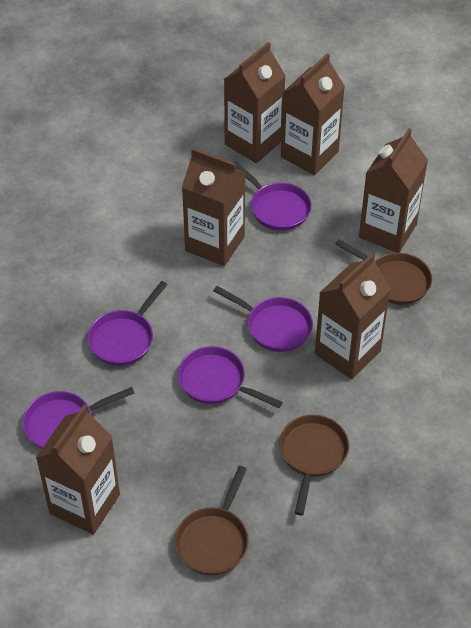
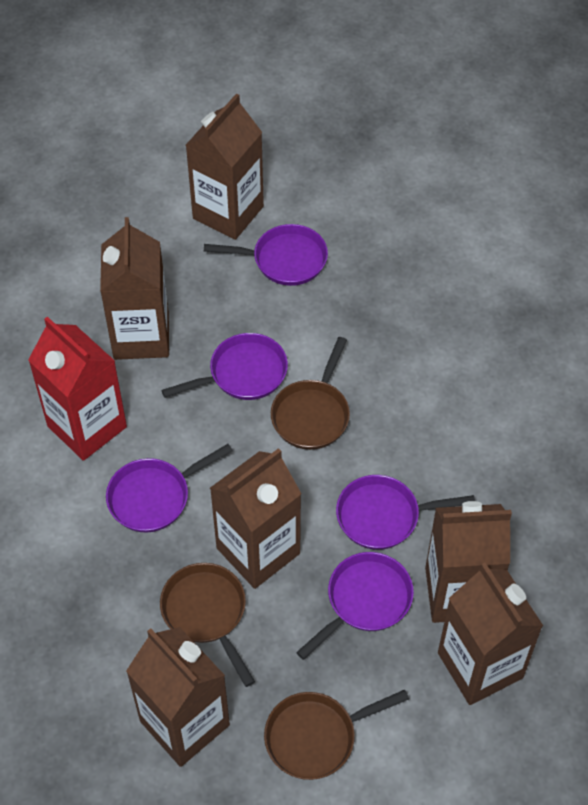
red carton: 0 -> 1

